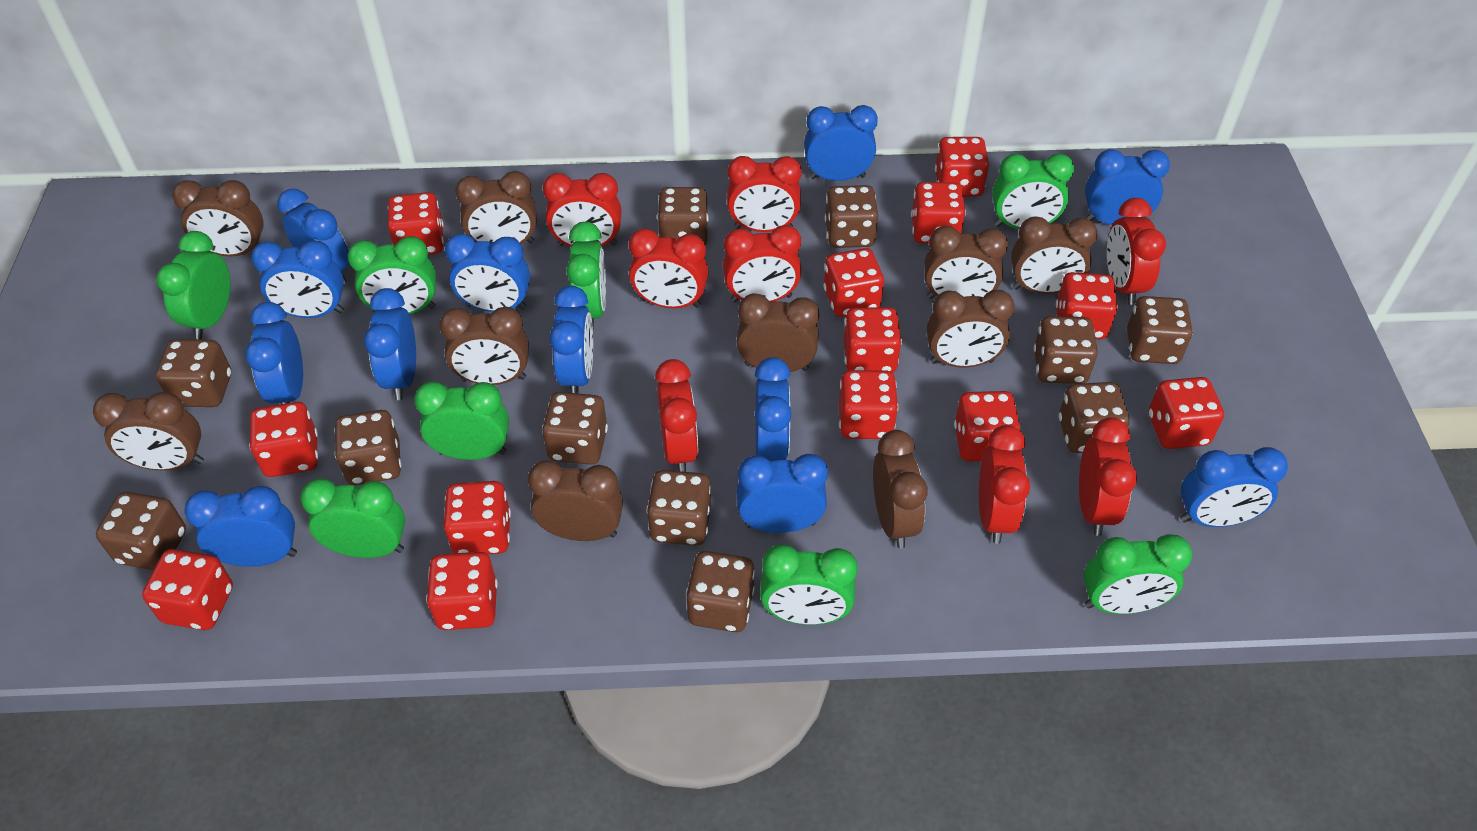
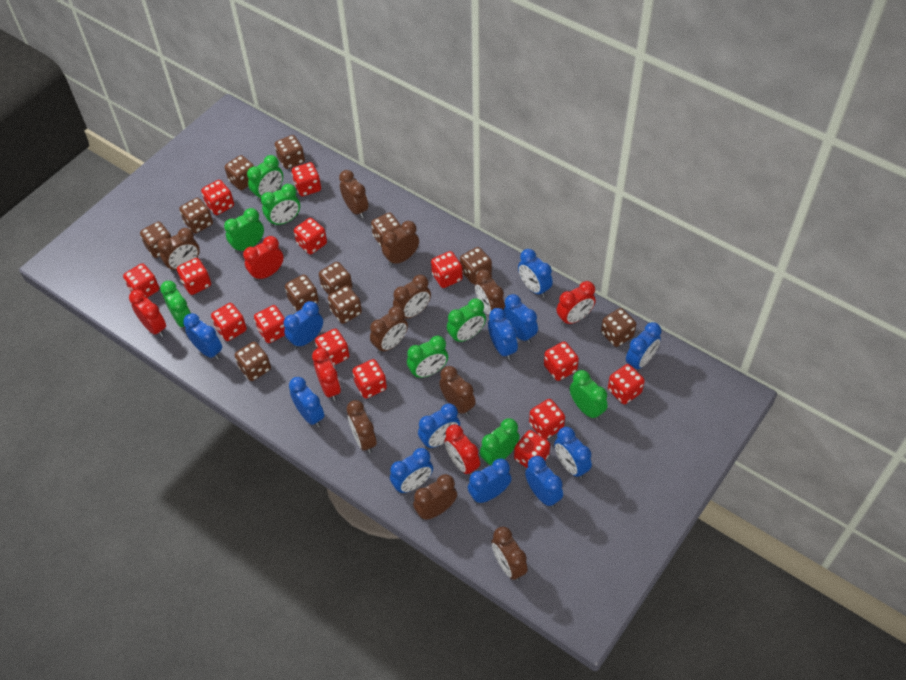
red clock: 8 -> 5
red dice: 13 -> 14

